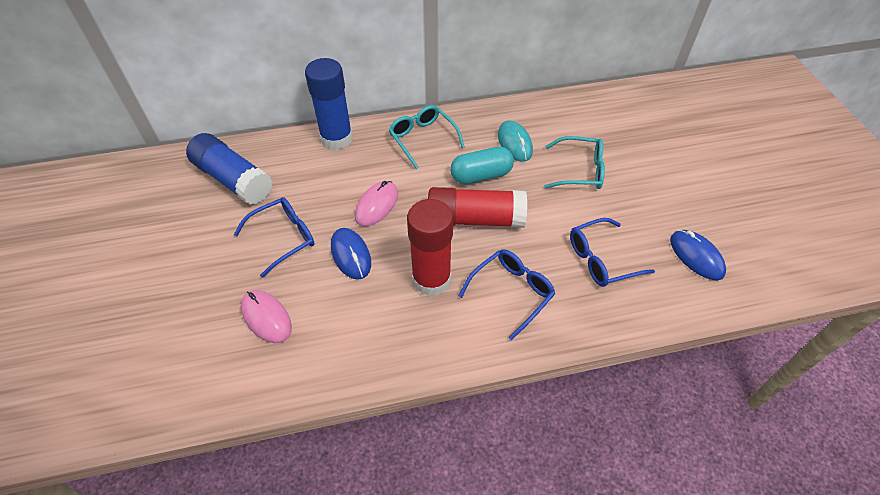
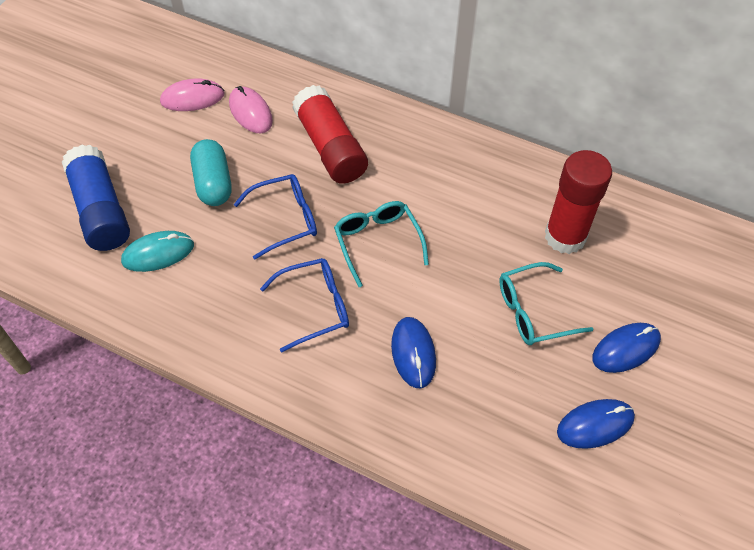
blue glasses: 3 -> 2
blue glue stick: 2 -> 1
blue mouse: 2 -> 3

